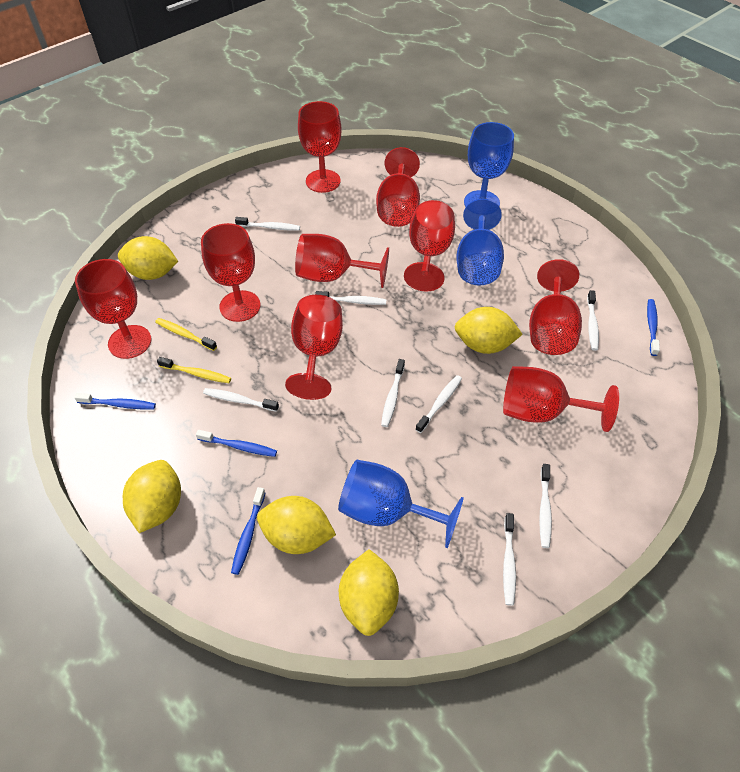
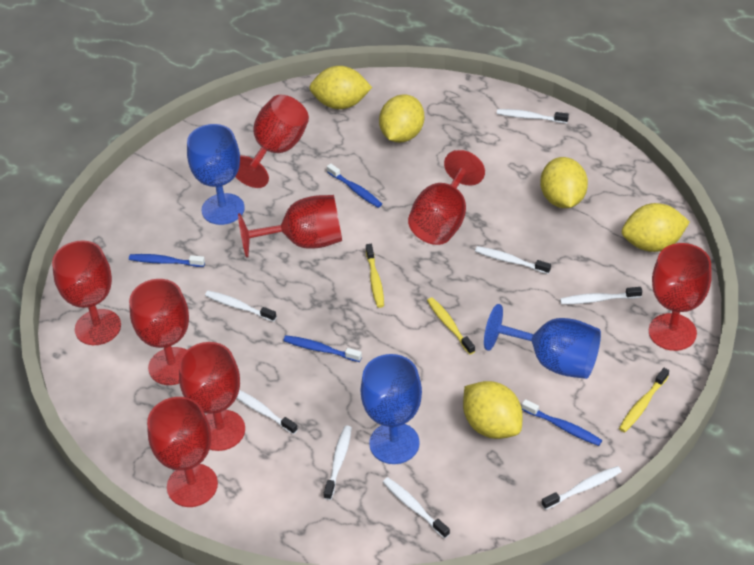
red goblet: 9 -> 8
yellow toothbrush: 2 -> 3

